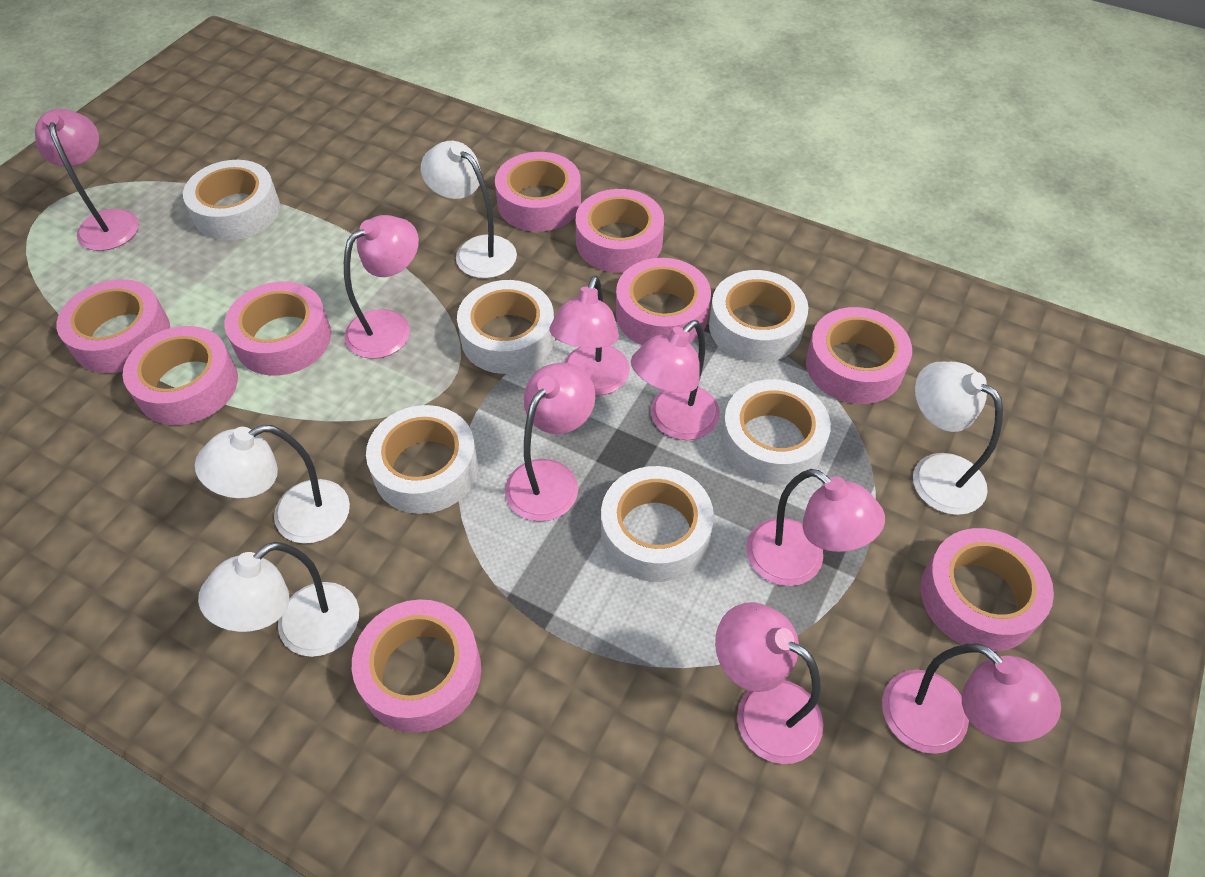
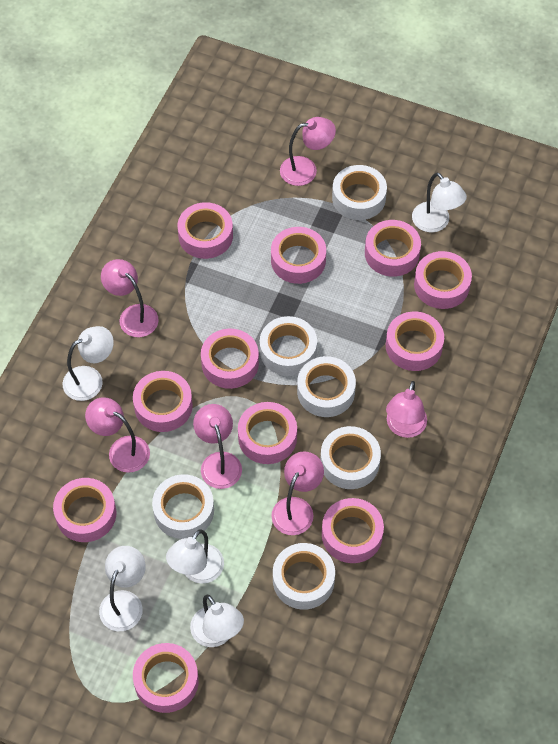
pink lamp: 8 -> 6
pink tape: 9 -> 11
white lamp: 4 -> 5

